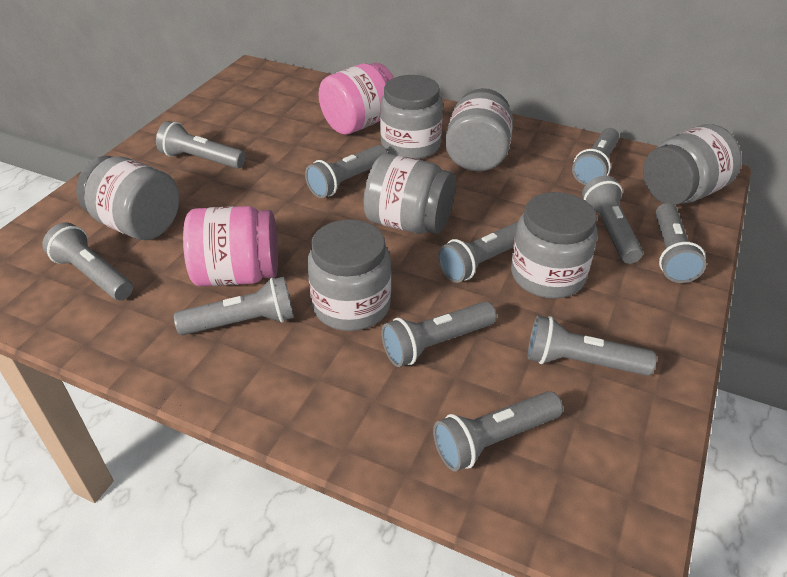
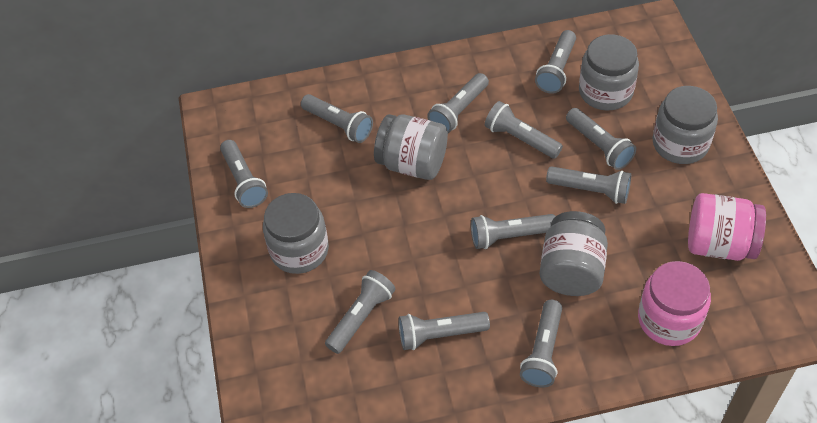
grey jar: 7 -> 5

